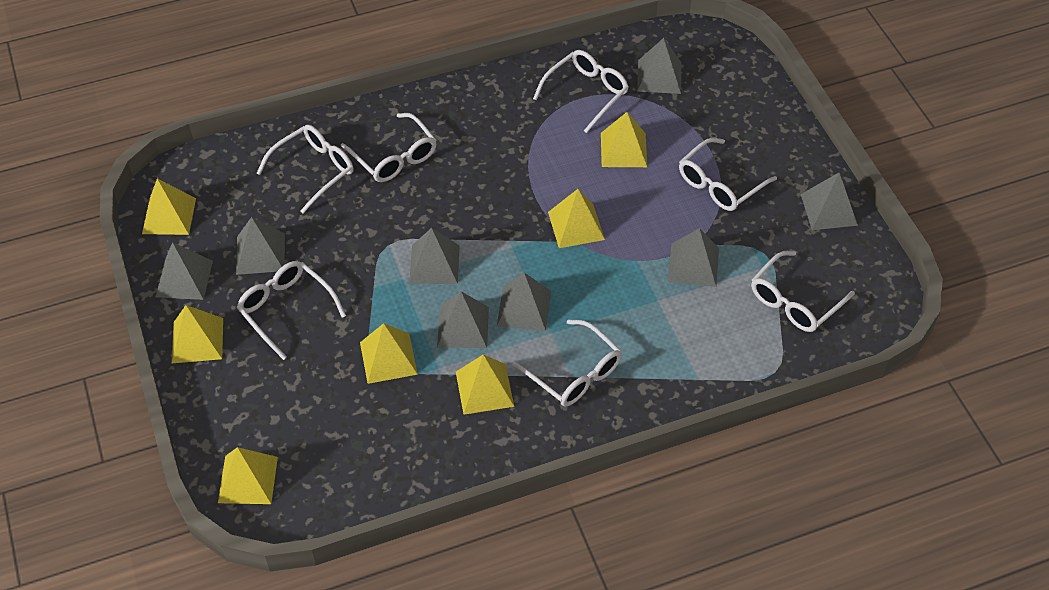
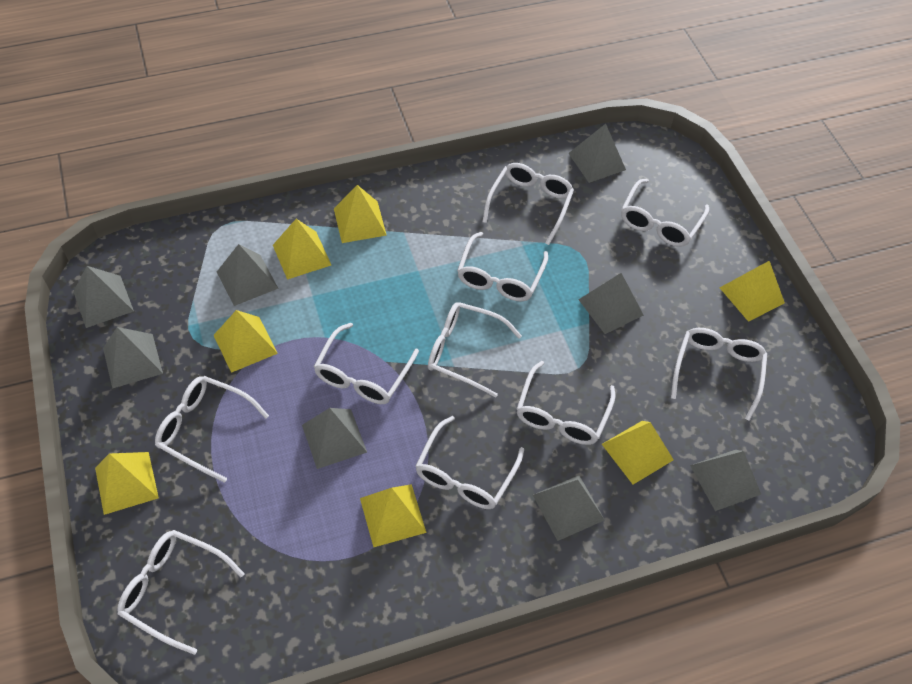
white glasses: 7 -> 10

